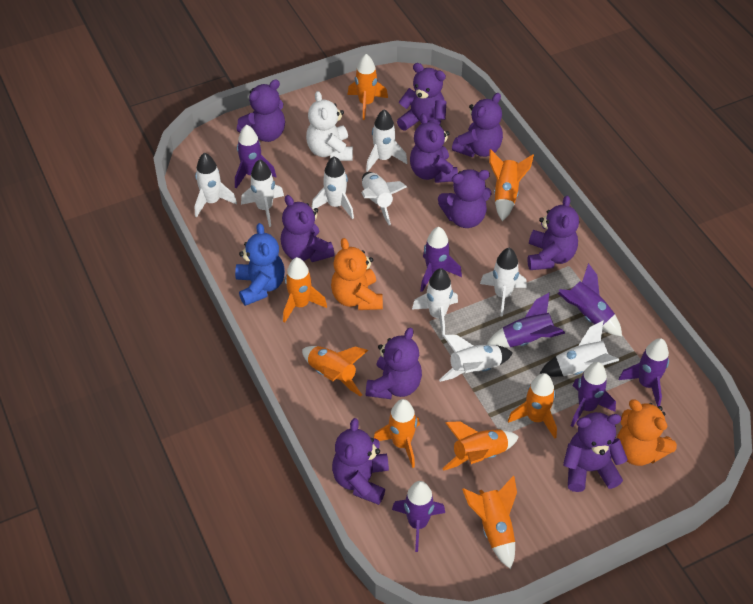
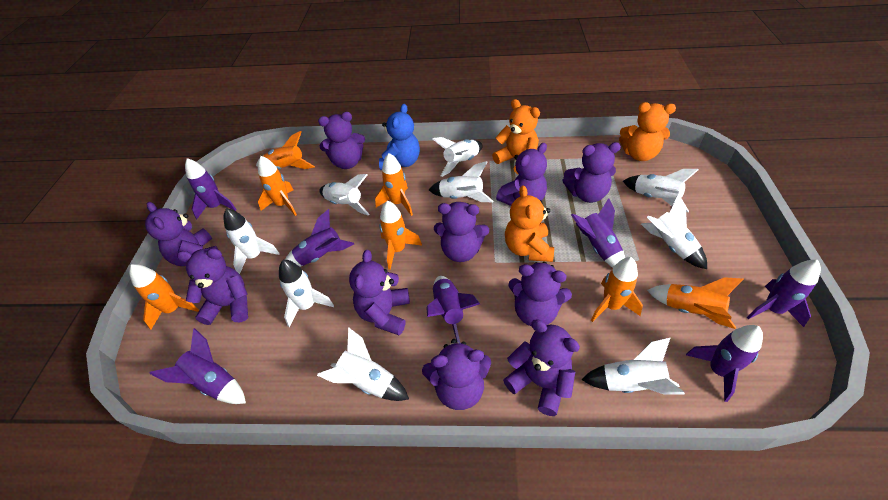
orange rocket: 8 -> 7
orange teddy bear: 2 -> 3
white teddy bear: 1 -> 0

